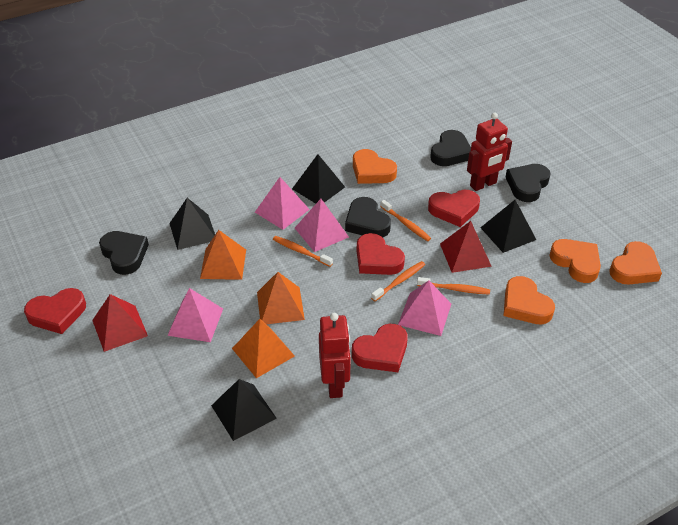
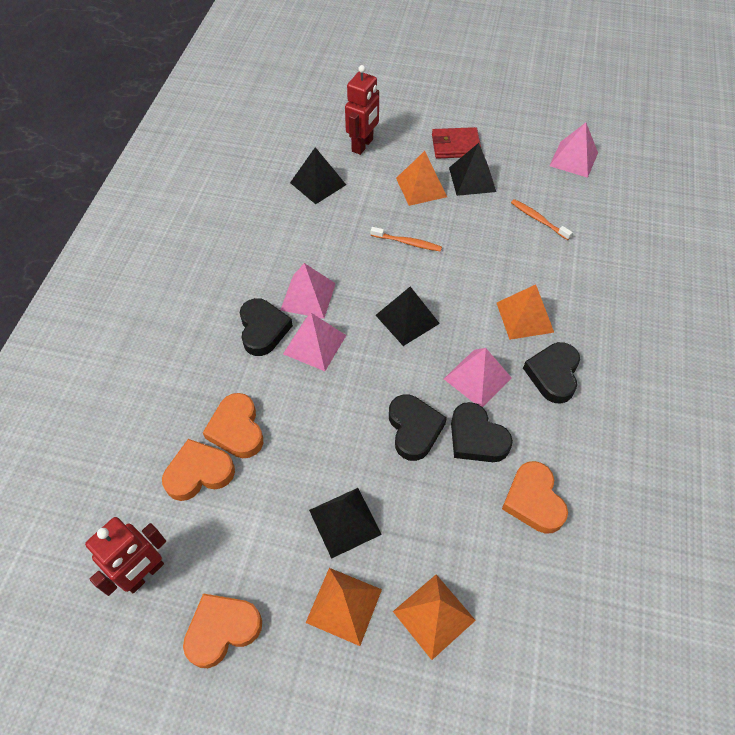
orange pyramid: 3 -> 4
orange toothbrush: 4 -> 2
red heart: 4 -> 0
red pyramid: 2 -> 0
red wallet: 0 -> 1

